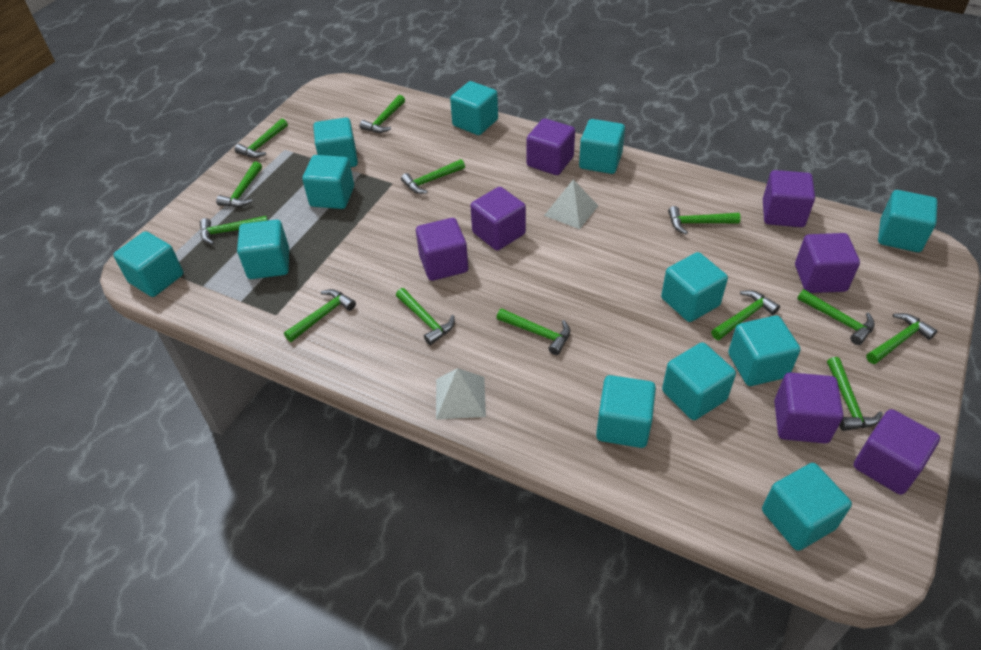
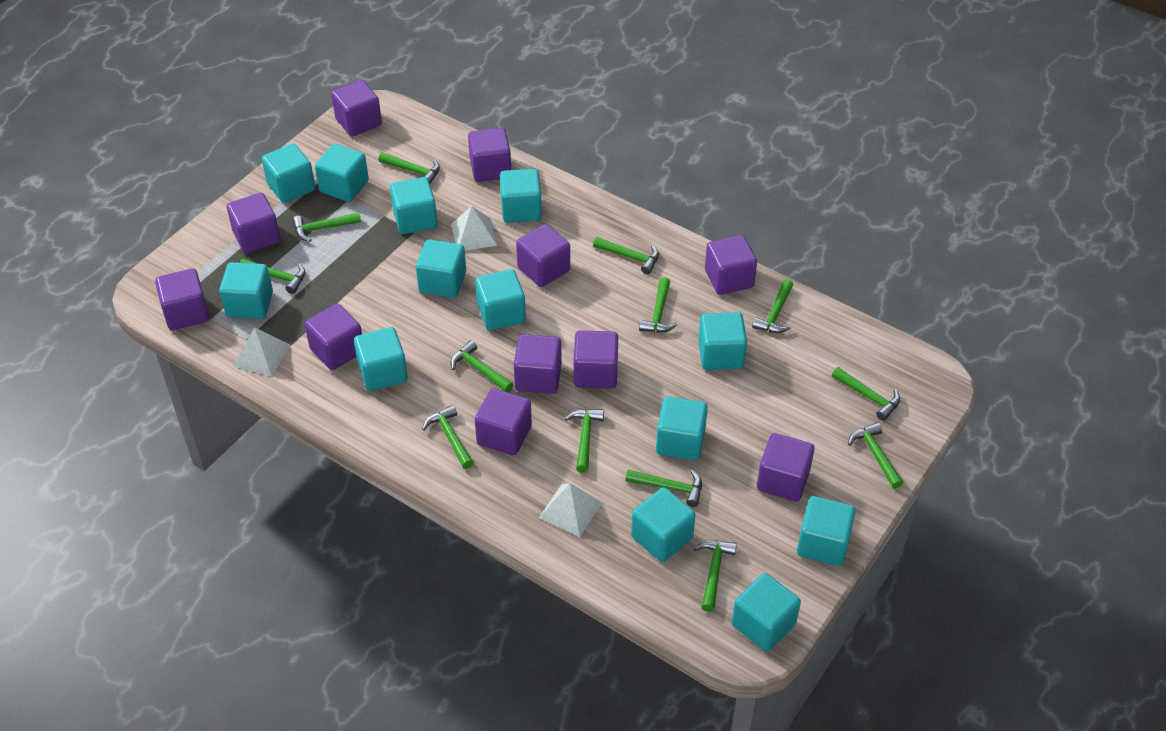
purple cube: 7 -> 11
turquoise cube: 12 -> 13
white pyramid: 2 -> 3

